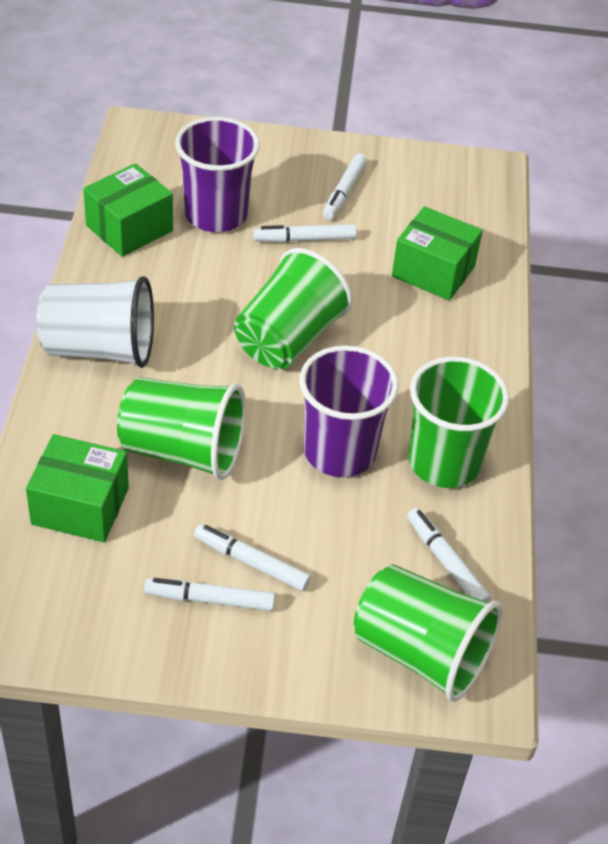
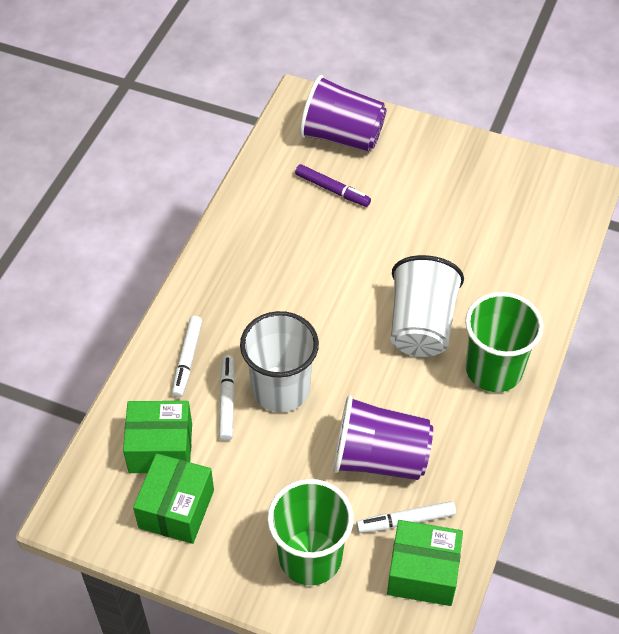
green cup: 4 -> 2
purple marker: 0 -> 1
white cup: 1 -> 2
white marker: 5 -> 3

